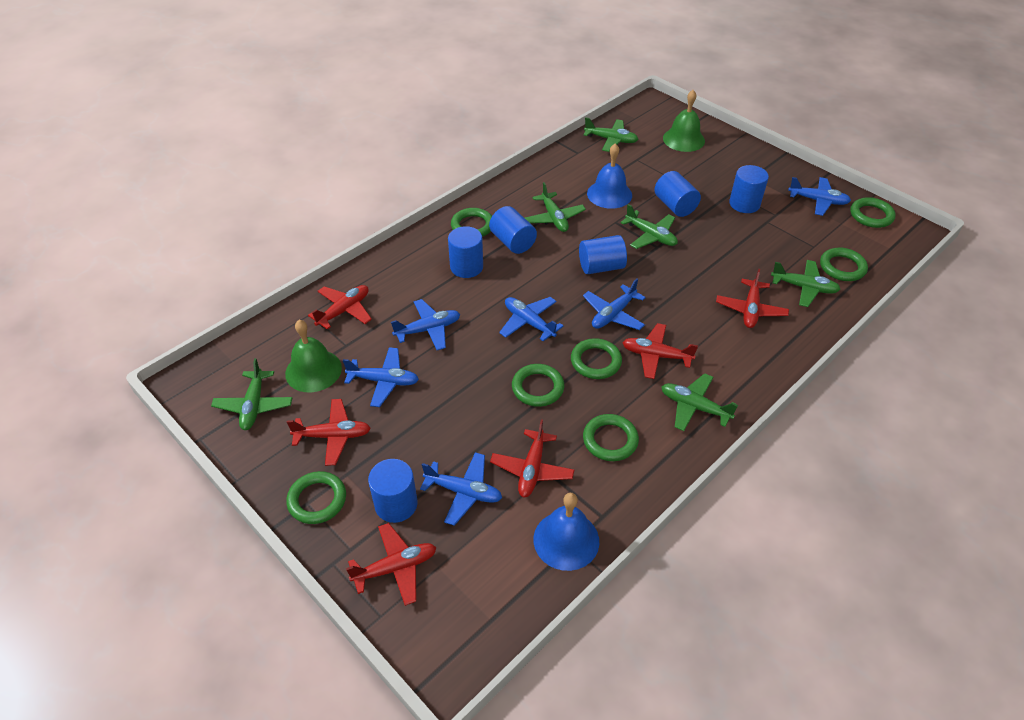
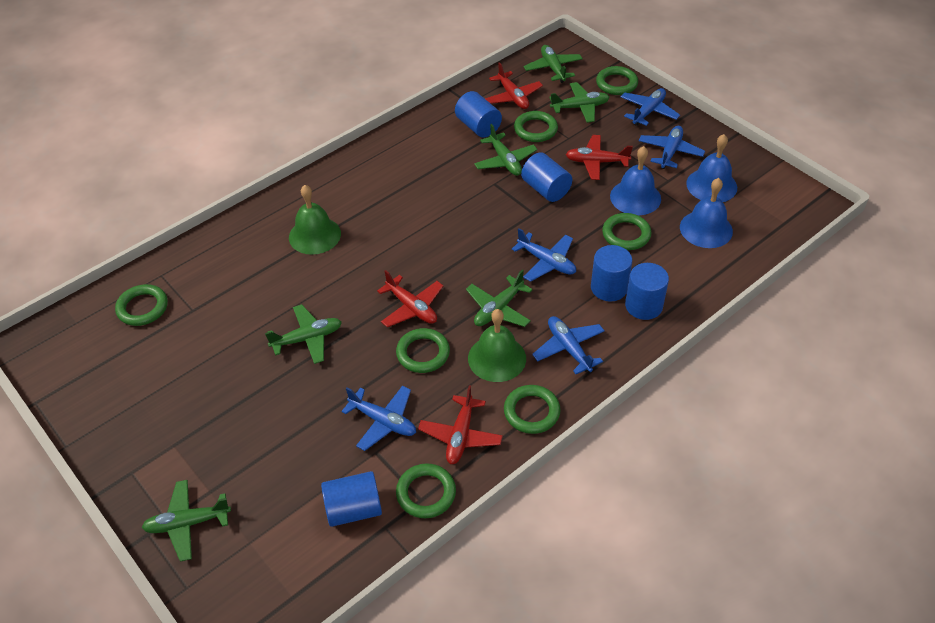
blue bell: 2 -> 3
blue cylinder: 6 -> 5
blue plane: 6 -> 5
red plane: 6 -> 4

